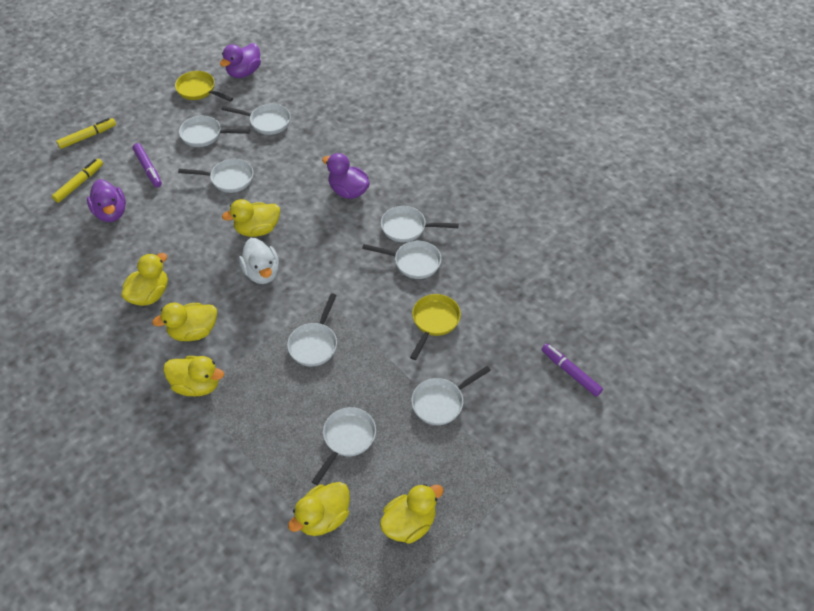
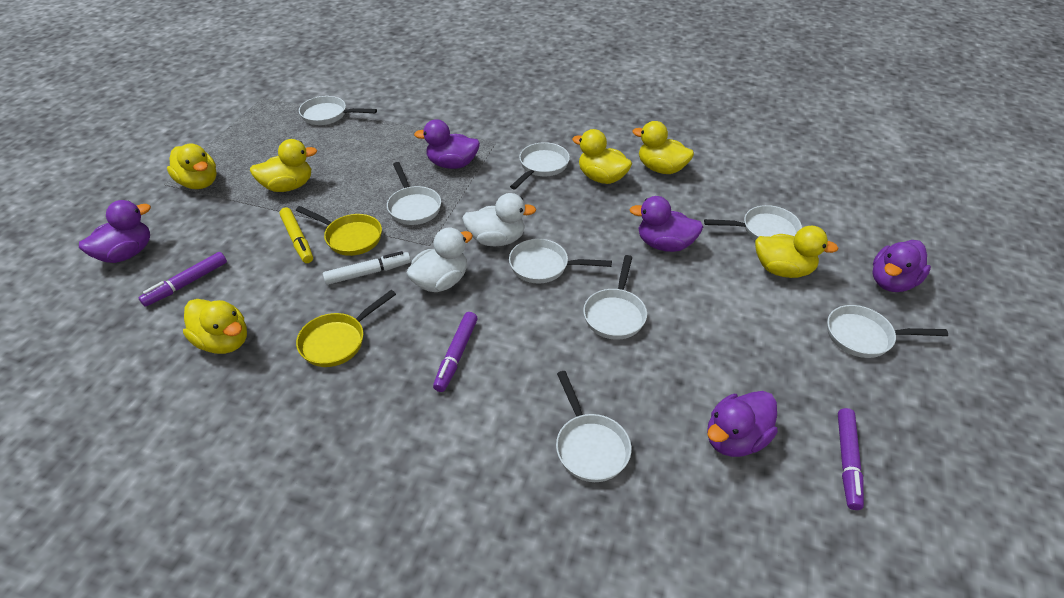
purple duck: 3 -> 5
purple marker: 2 -> 3
white duck: 1 -> 2
white marker: 0 -> 1
yellow marker: 2 -> 1

